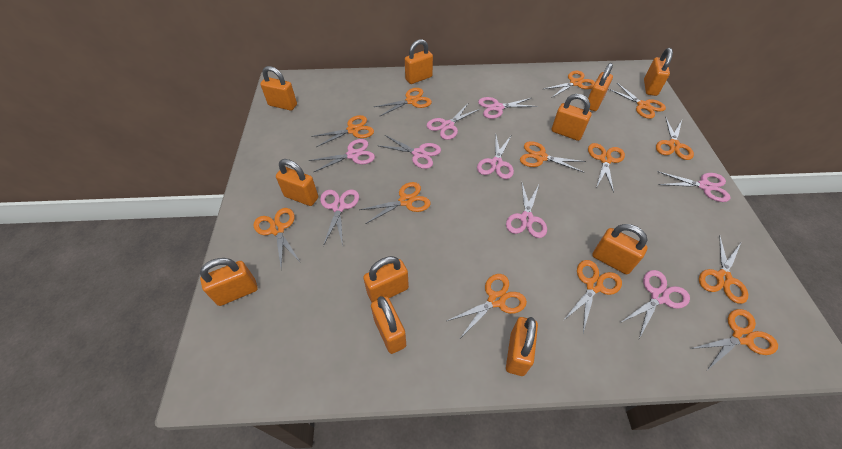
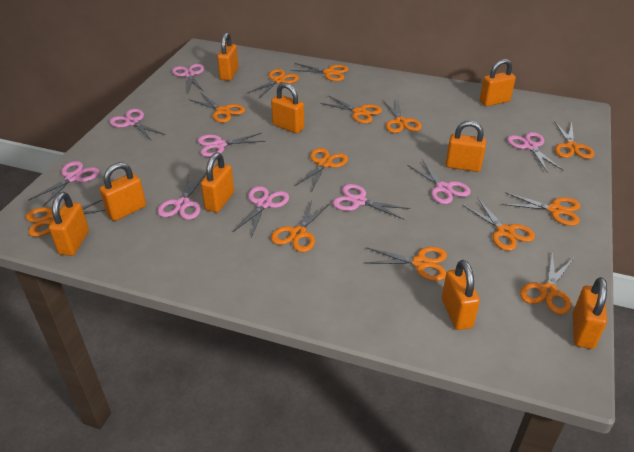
orange padlock: 11 -> 9

